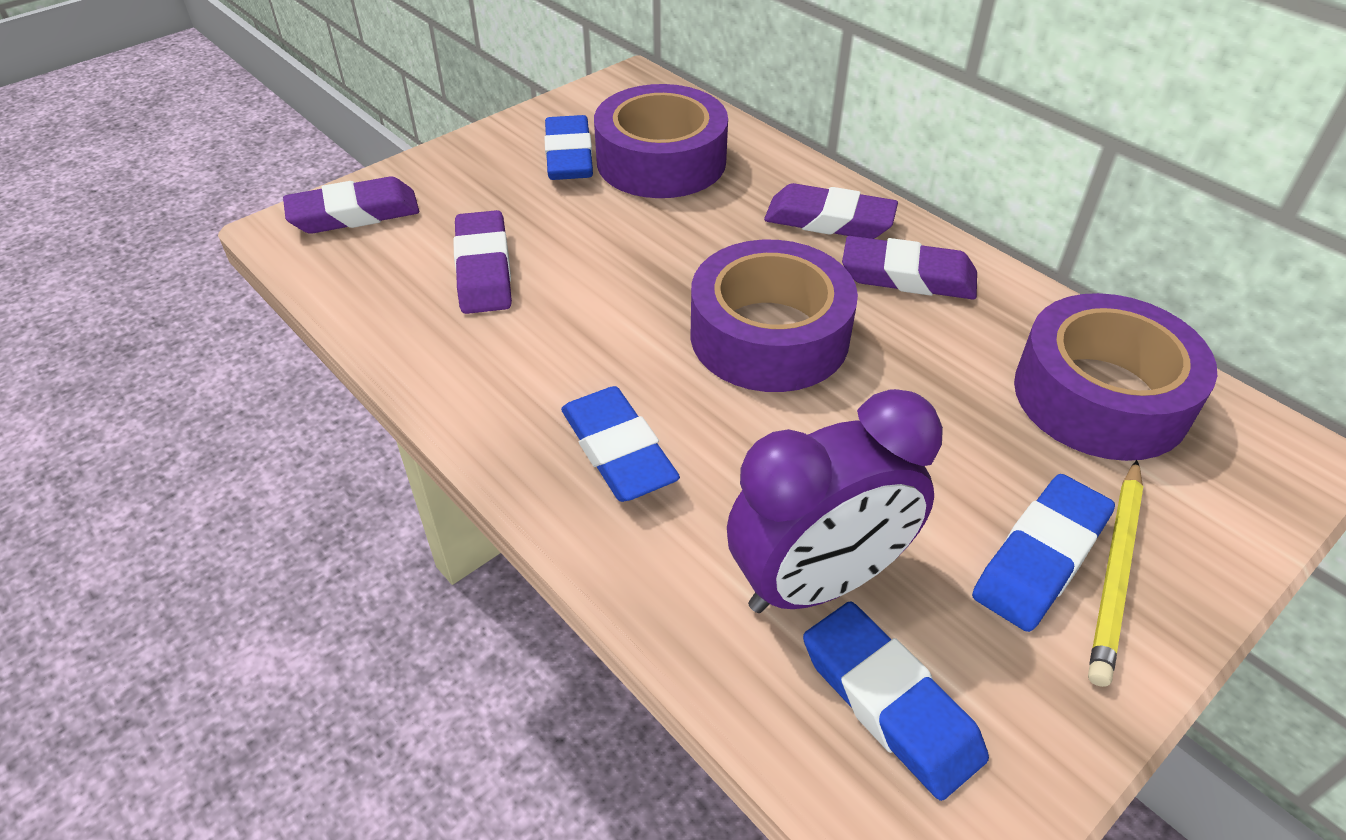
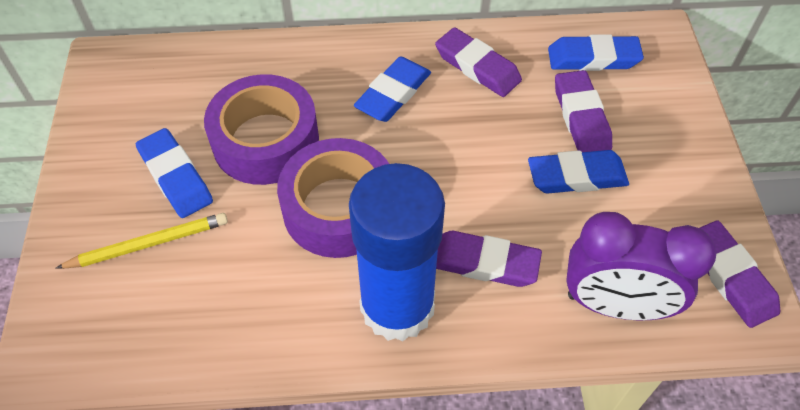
blue glue stick: 0 -> 1
purple tape: 3 -> 2

